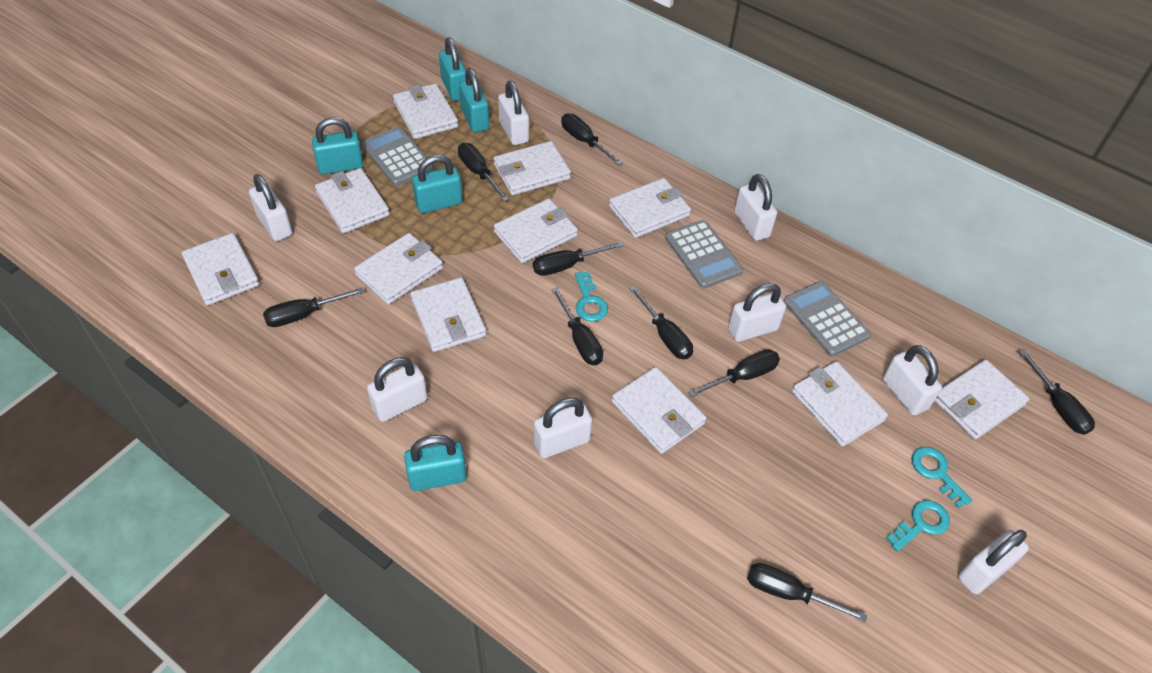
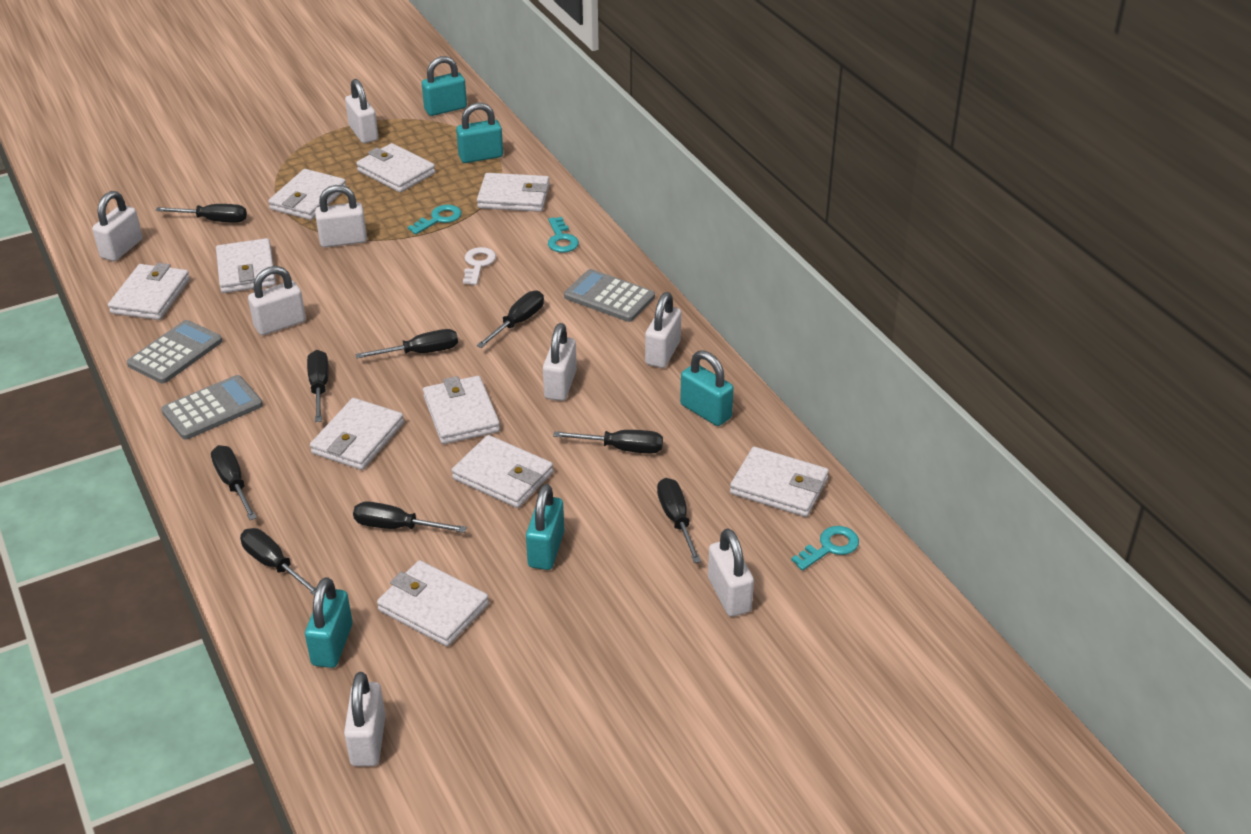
white key: 0 -> 1
white wallet: 11 -> 10

